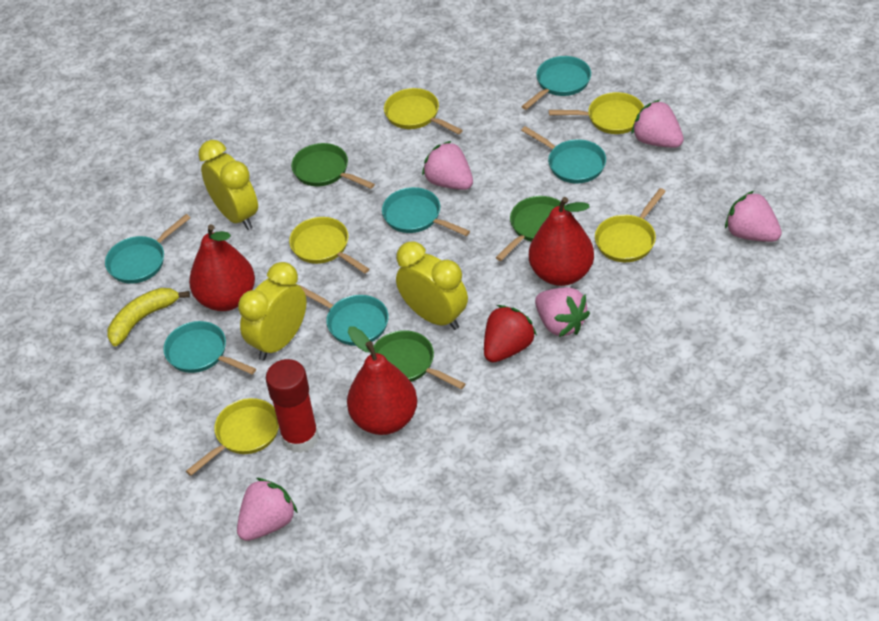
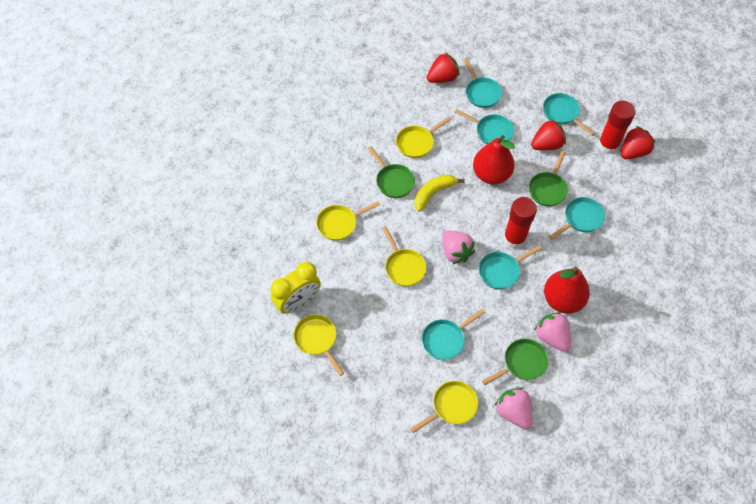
pink strawberry: 5 -> 3
red glue stick: 1 -> 2
red pear: 3 -> 2
red strawberry: 1 -> 3
yellow clock: 3 -> 1

